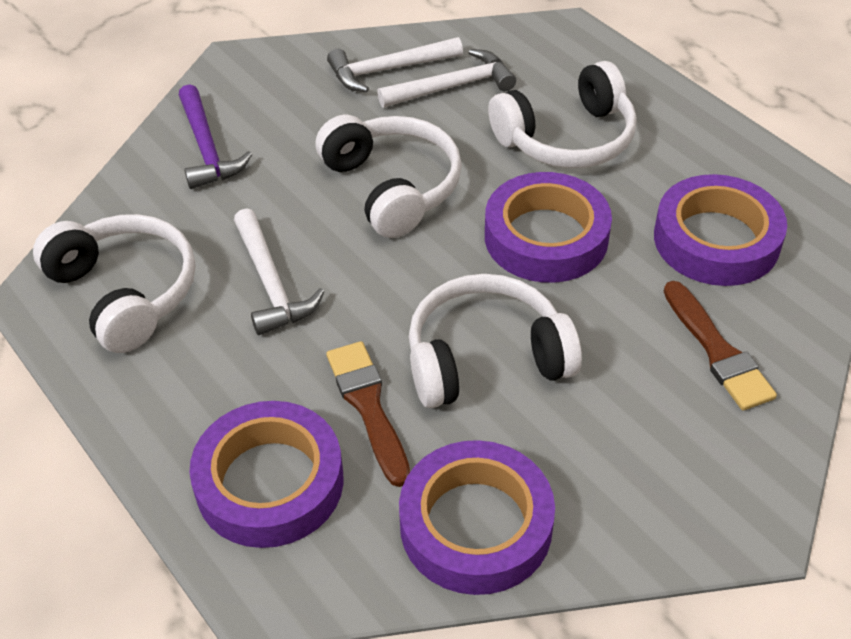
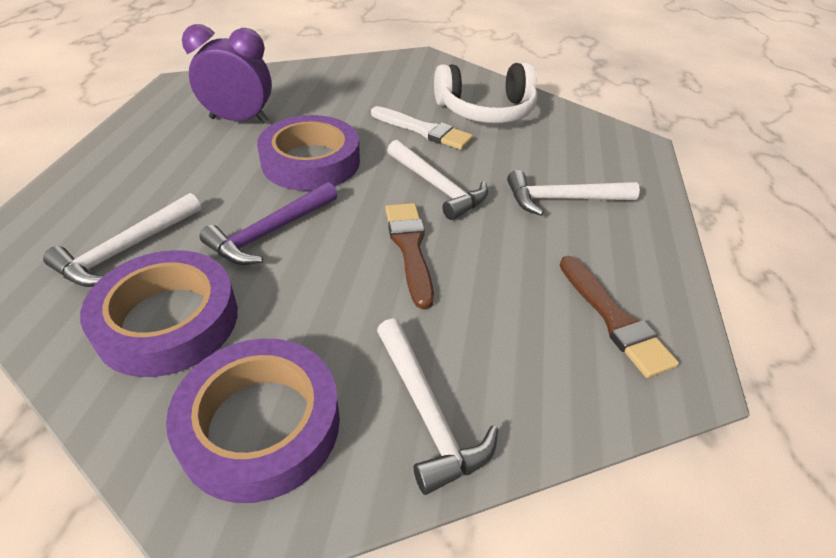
purple clock: 0 -> 1
purple tape: 4 -> 3
white brush: 0 -> 1
white hammer: 3 -> 4
white headphones: 4 -> 1

